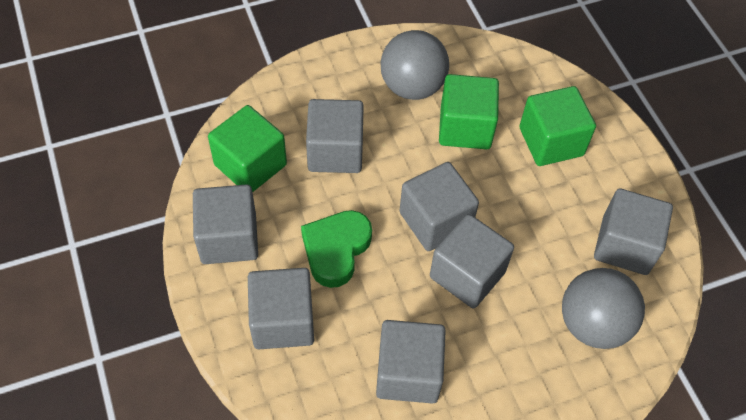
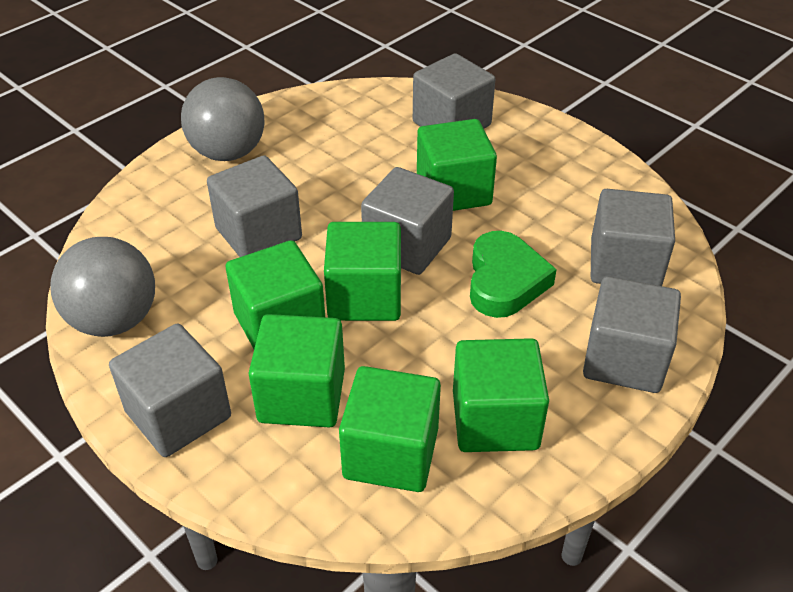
green cube: 3 -> 6
grey cube: 7 -> 6

